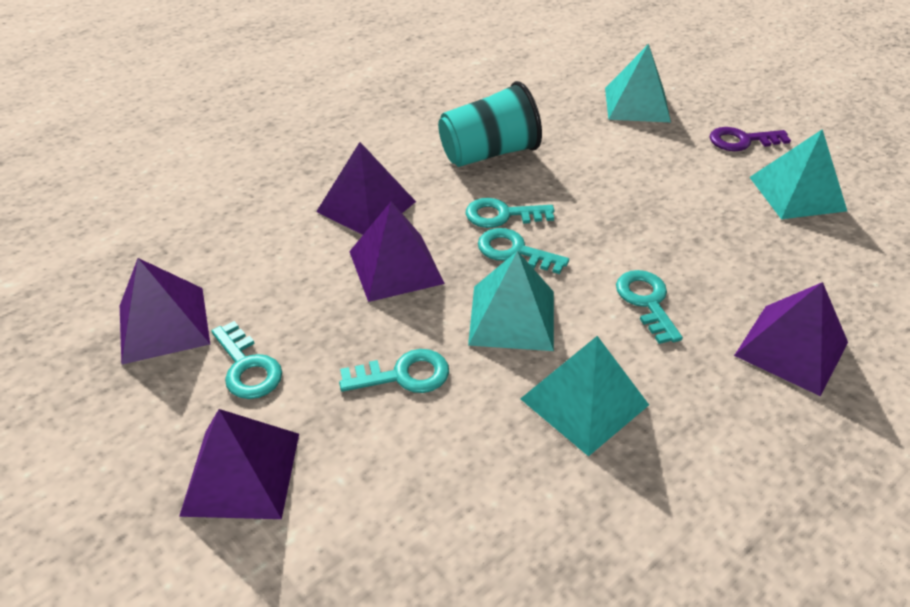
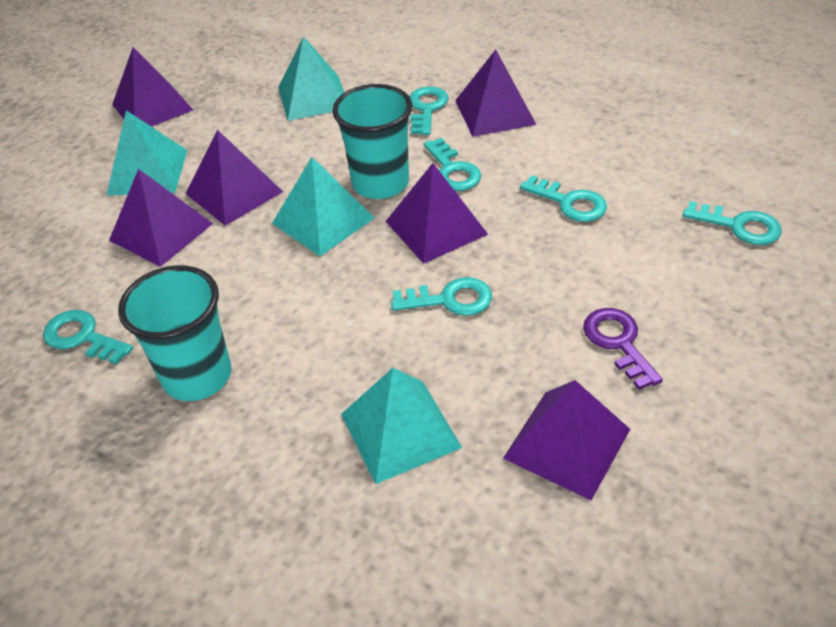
purple pyramid: 5 -> 6
turquoise cup: 1 -> 2
turquoise key: 5 -> 6

